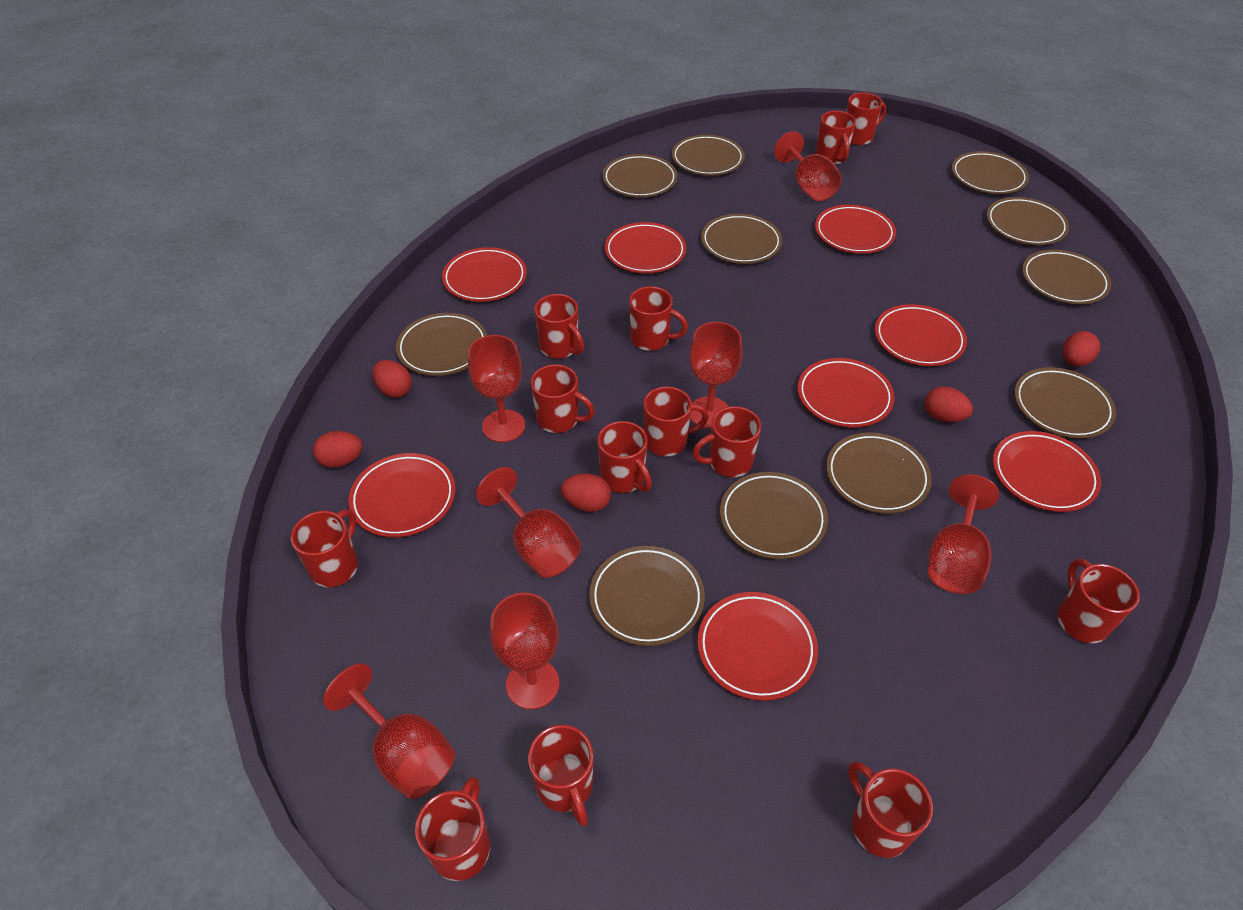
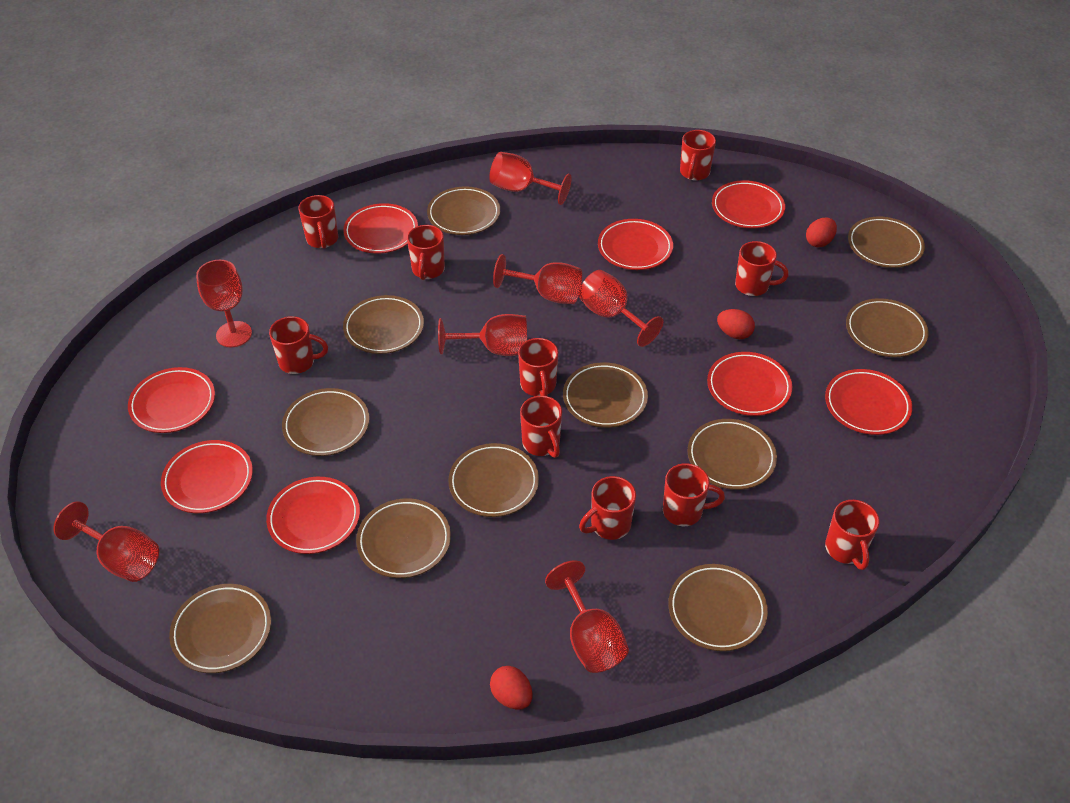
red egg: 5 -> 3
red mug: 13 -> 10

